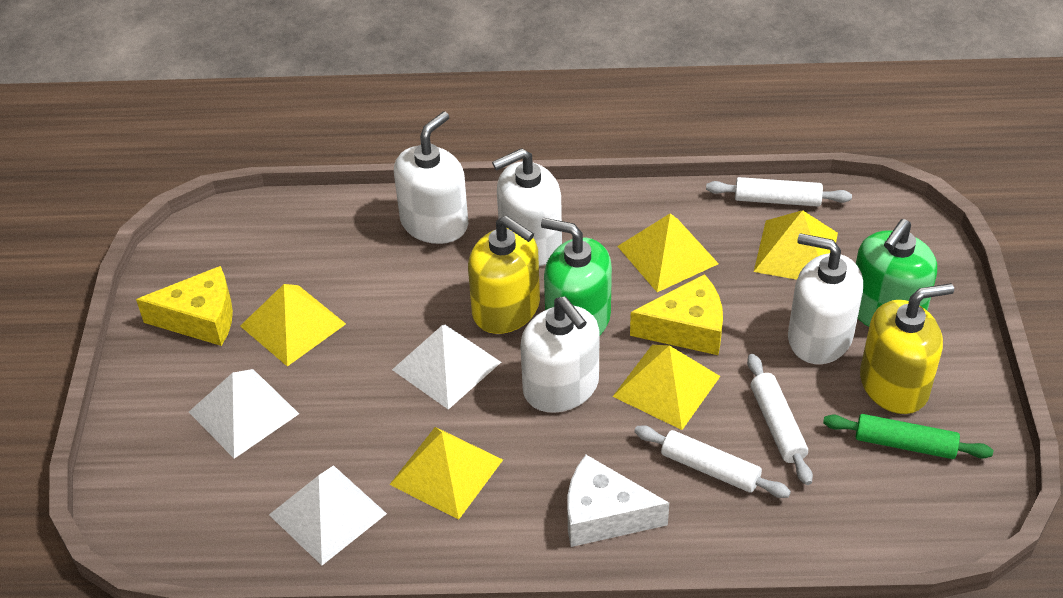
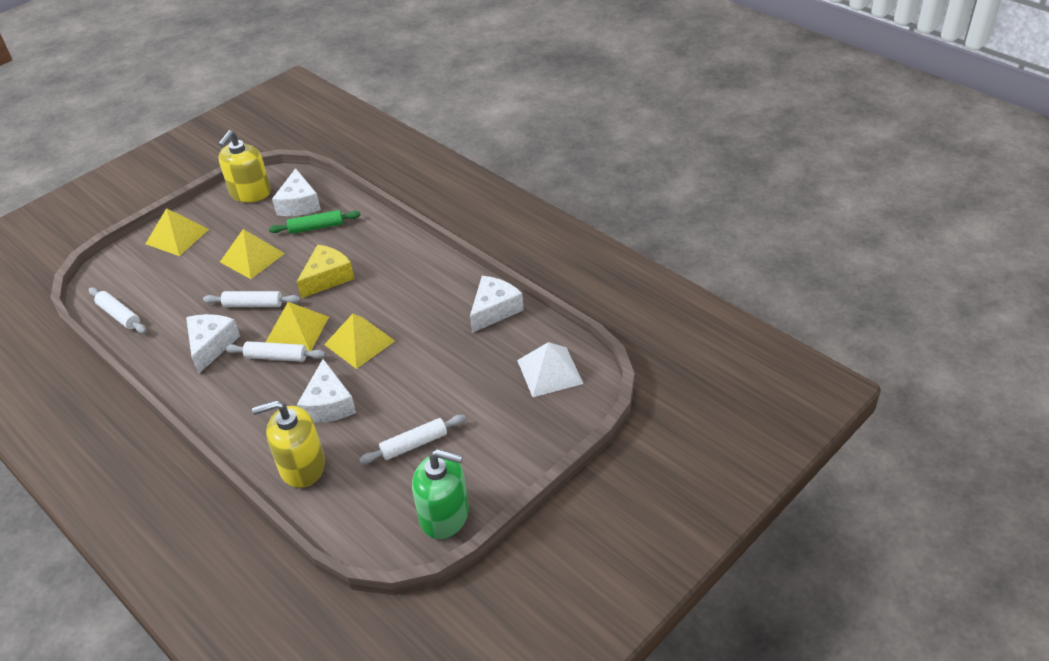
green soap dispenser: 2 -> 1
white cheese: 1 -> 4
white pyramid: 3 -> 1
white rolling pin: 3 -> 4
white soap dispenser: 4 -> 0
yellow cheese: 2 -> 1
yellow pyramid: 5 -> 4

